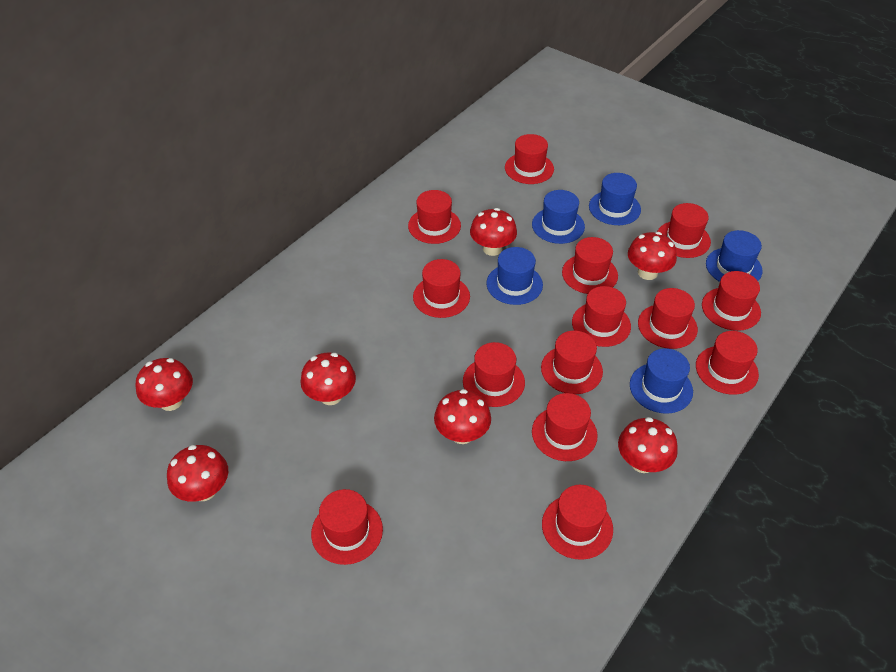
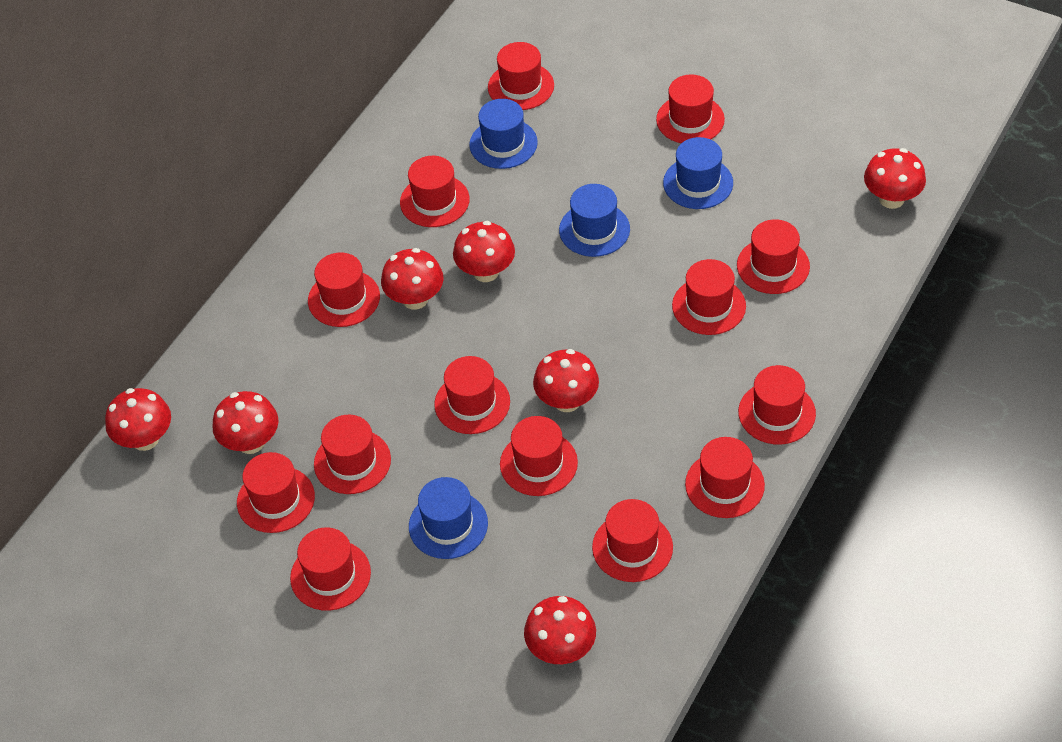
blue hat: 5 -> 4

